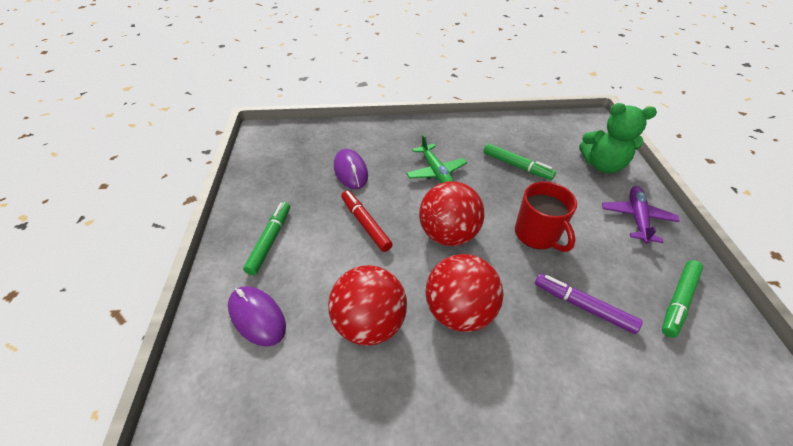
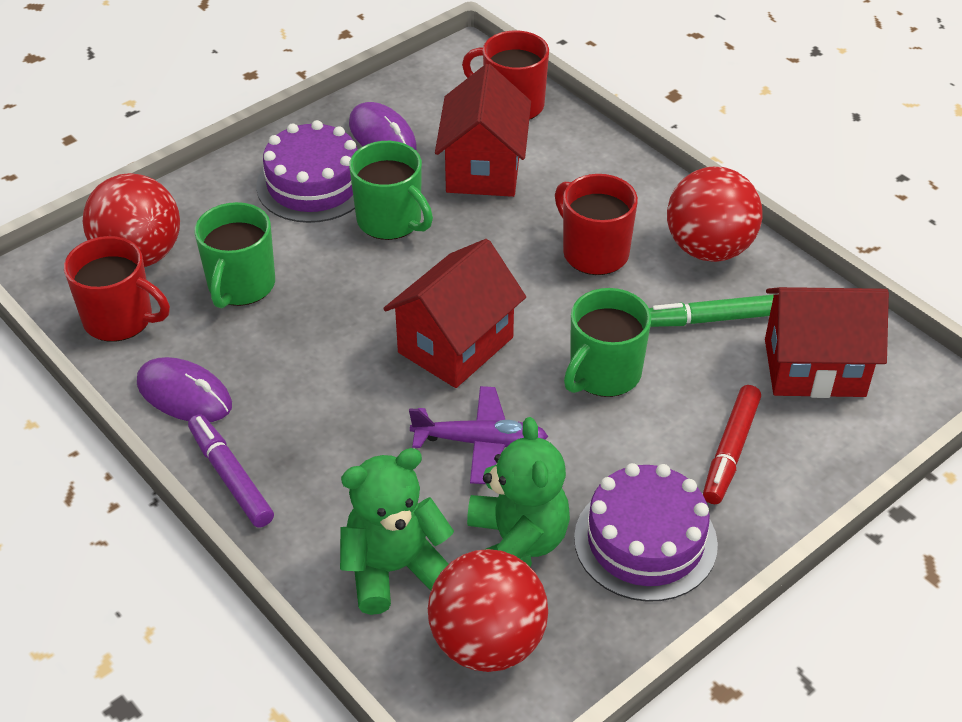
green marker: 3 -> 1
green mug: 0 -> 3
green plane: 1 -> 0
green teddy bear: 1 -> 2
purple cake: 0 -> 2
red house: 0 -> 3
red mug: 1 -> 3

